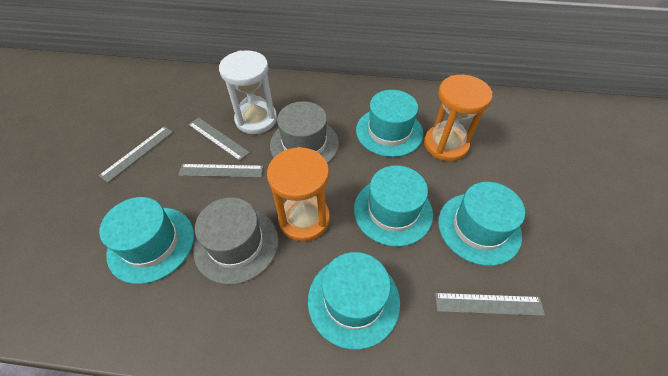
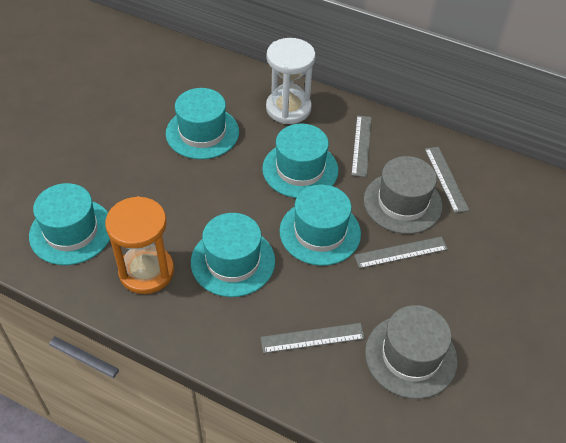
orange hourglass: 2 -> 1

